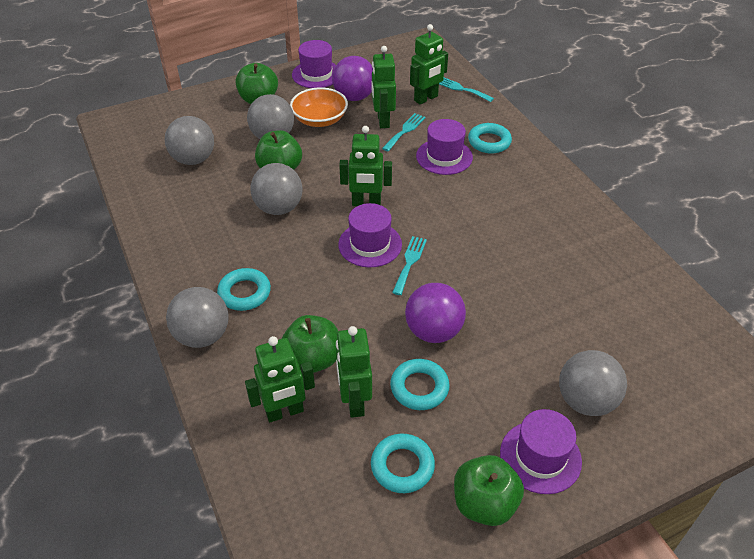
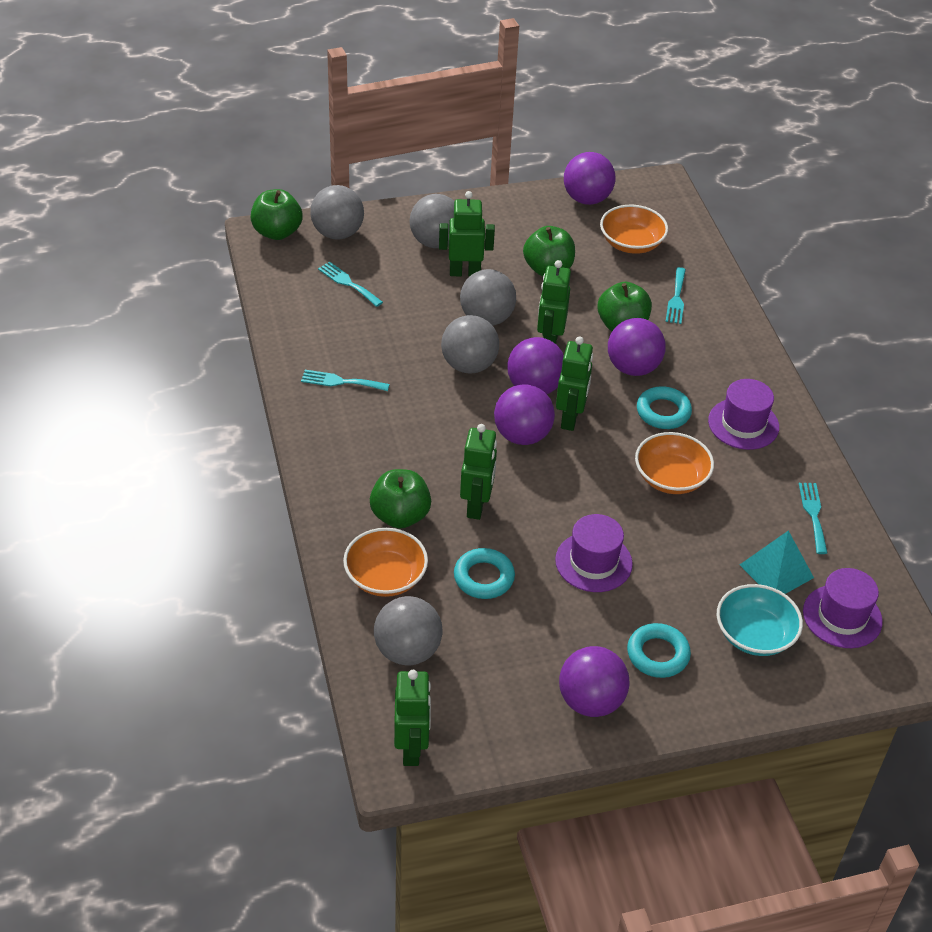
orange bowl: 1 -> 3
purple ball: 2 -> 5
purple hat: 4 -> 3
turquoise bowl: 0 -> 1
turquoise fork: 3 -> 4
turquoise pyramid: 0 -> 1
turquoise ring: 4 -> 3

